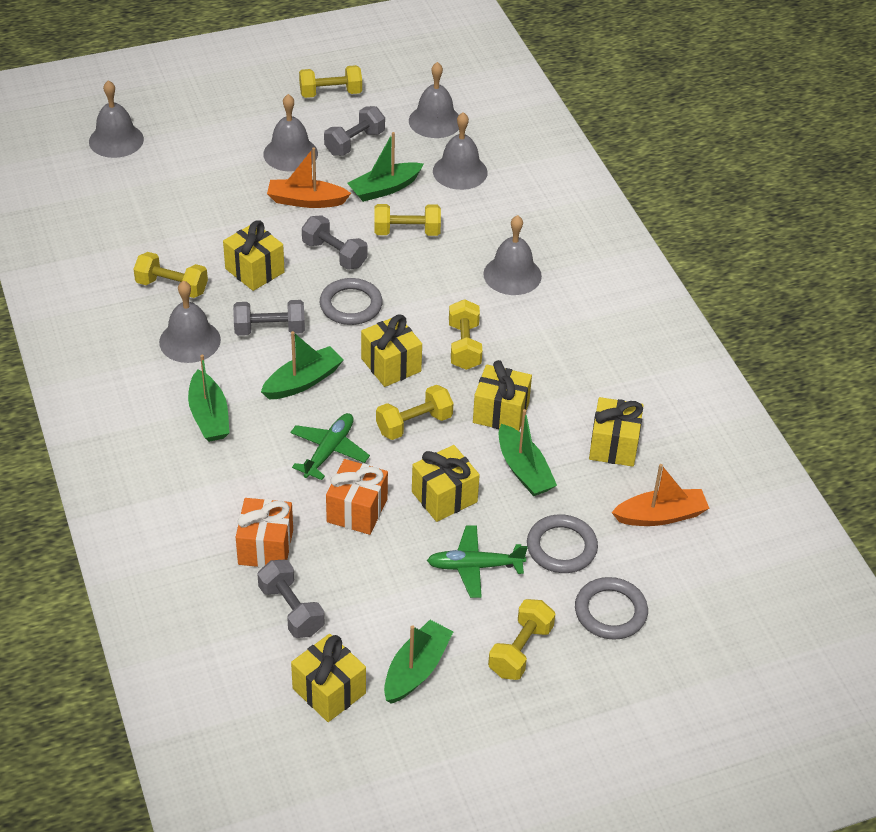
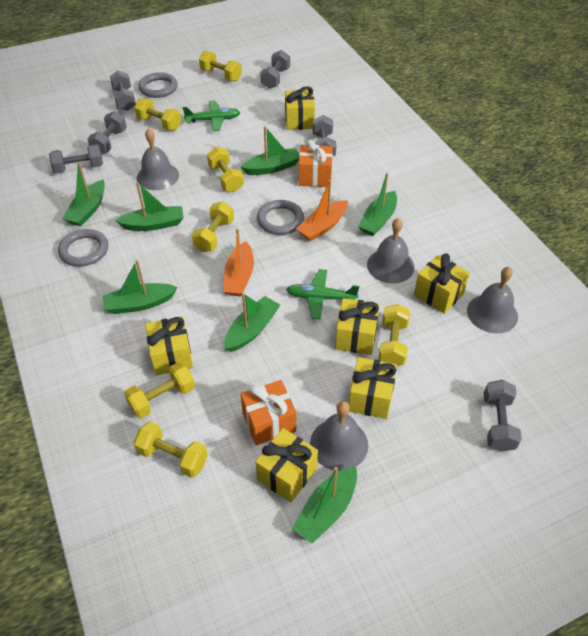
green boat: 5 -> 7
grey bell: 6 -> 4
grey dumbbell: 4 -> 6
yellow dumbbell: 6 -> 7

